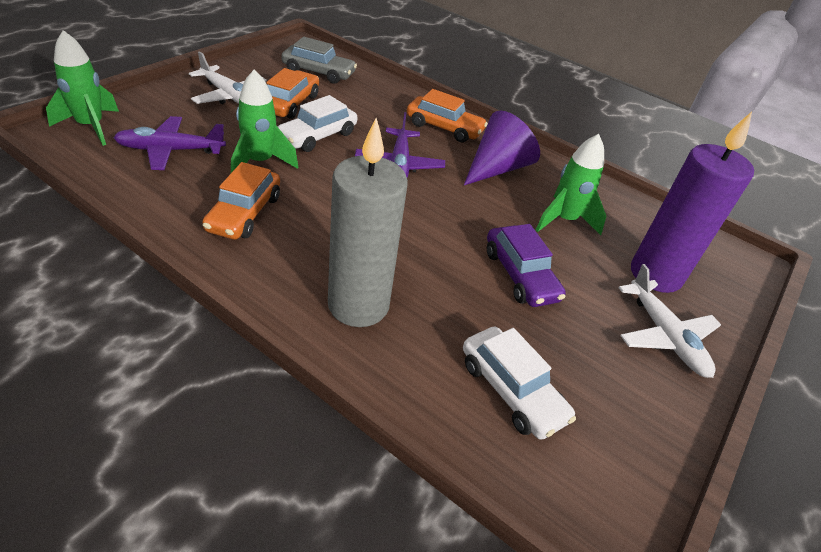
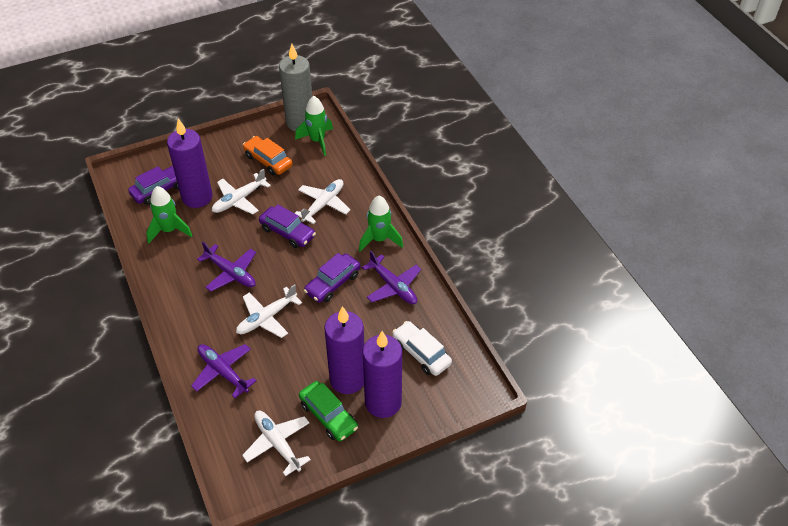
green car: 0 -> 1
grey car: 1 -> 0
orange car: 3 -> 1
purple candle: 1 -> 3
purple car: 1 -> 3
purple cone: 1 -> 0
purple plane: 2 -> 3
white car: 2 -> 1
white plane: 2 -> 4

